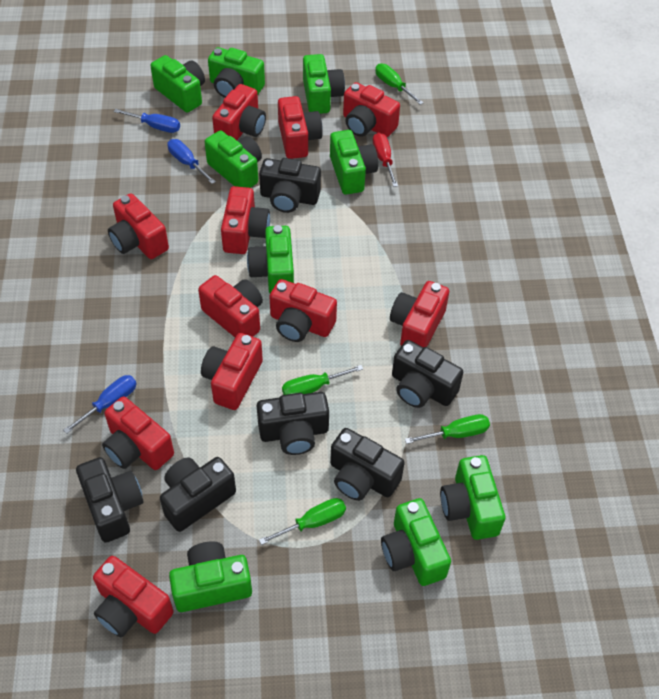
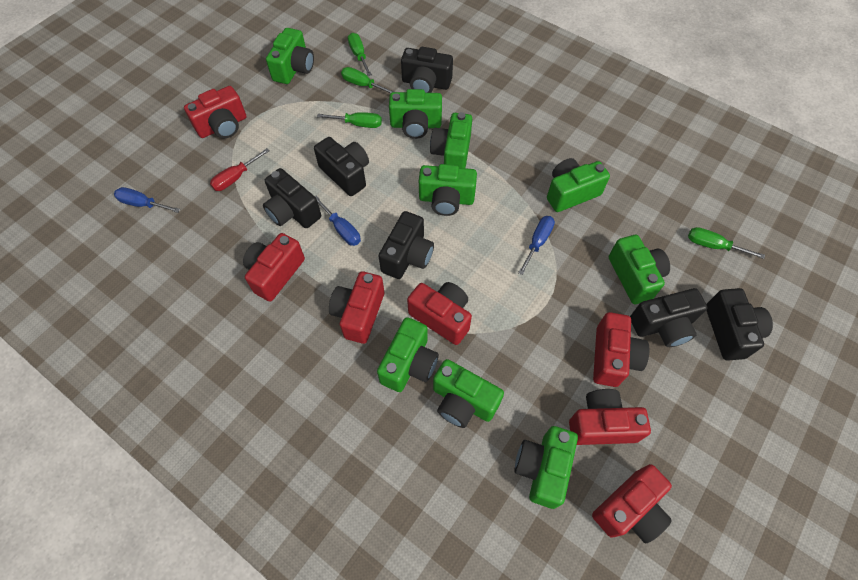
red camera: 11 -> 7

